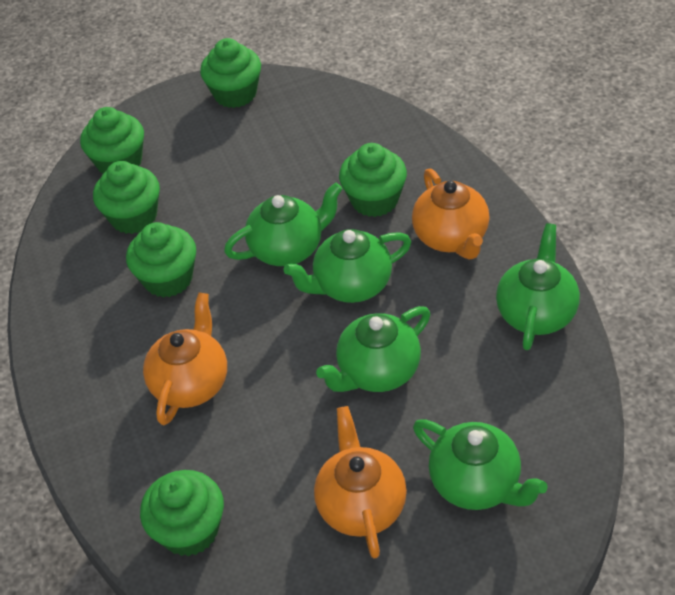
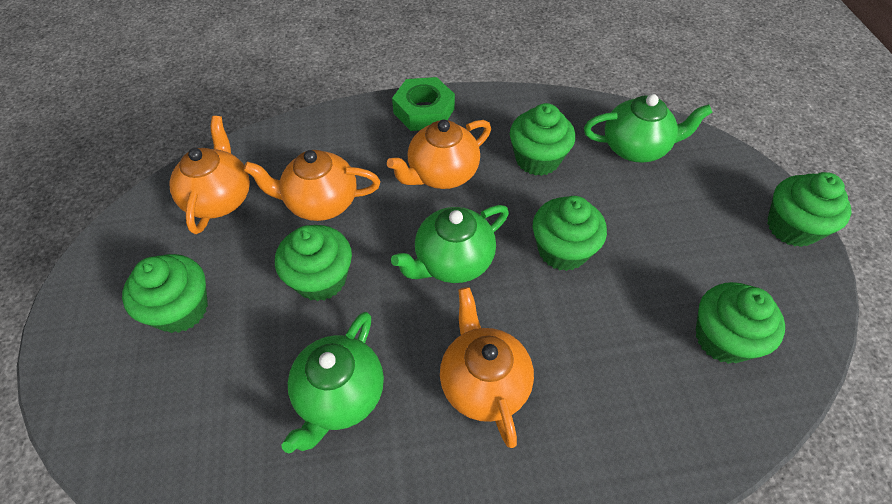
green nut: 0 -> 1
green teapot: 5 -> 3
orange teapot: 3 -> 4

